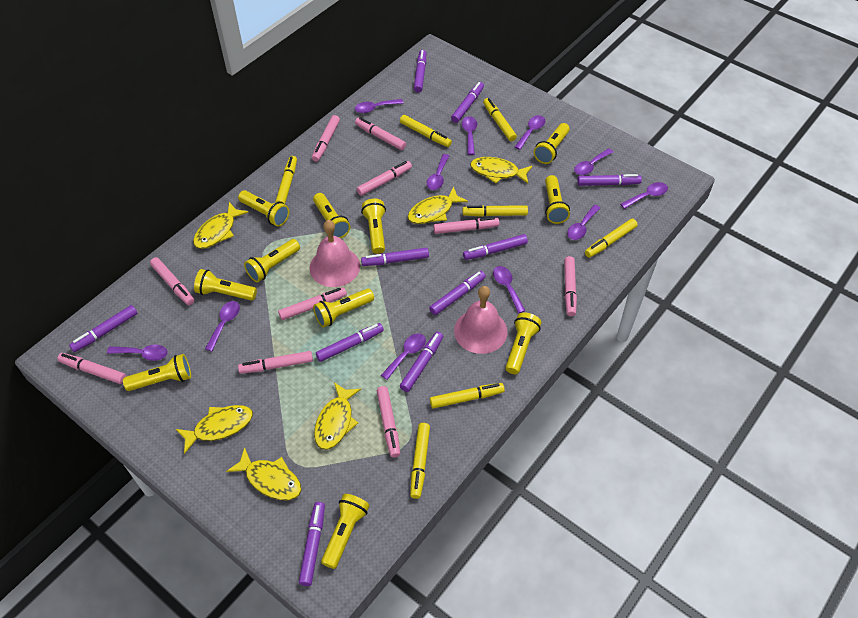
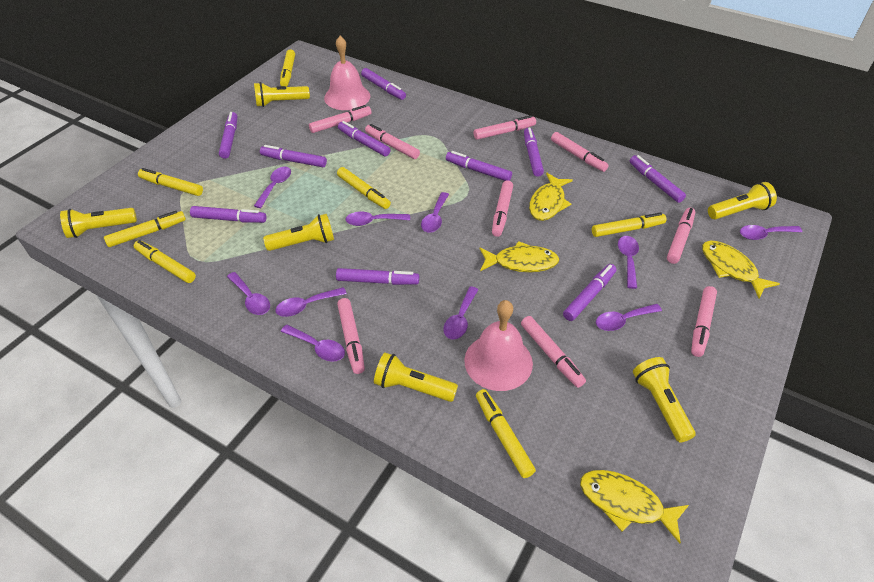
pink marker: 10 -> 9
purple spoon: 11 -> 10
yellow fish: 6 -> 4
yellow flashlight: 11 -> 6

